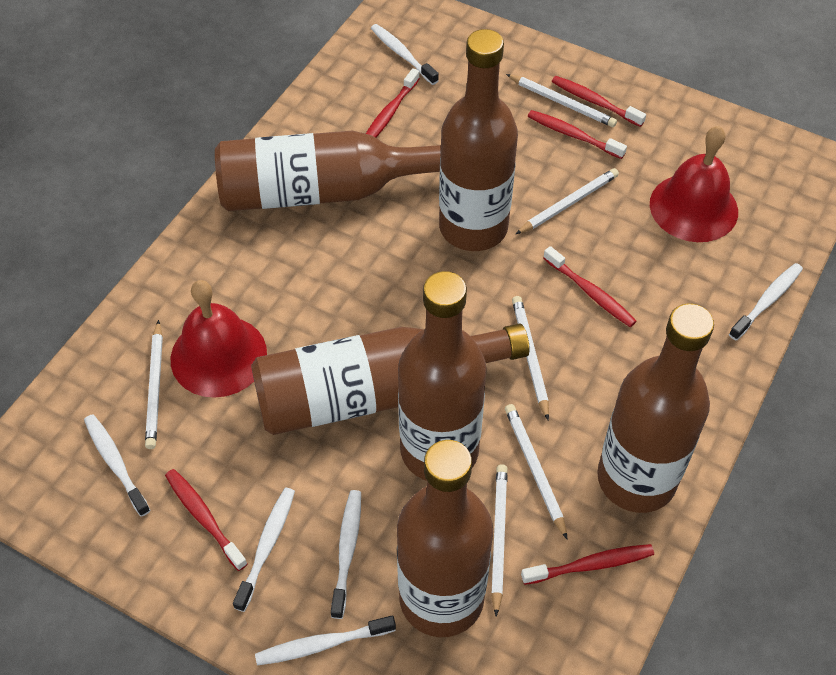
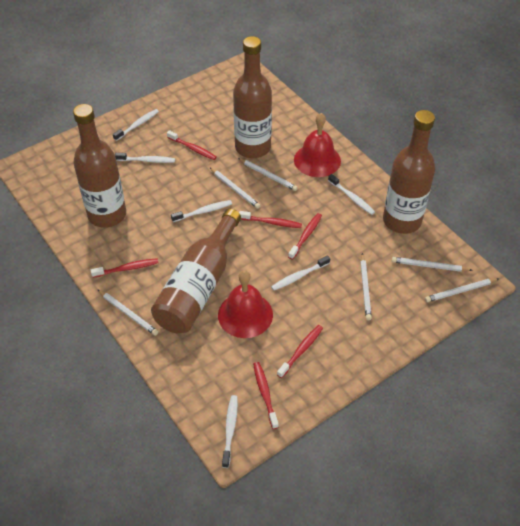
brown bottle: 6 -> 4

